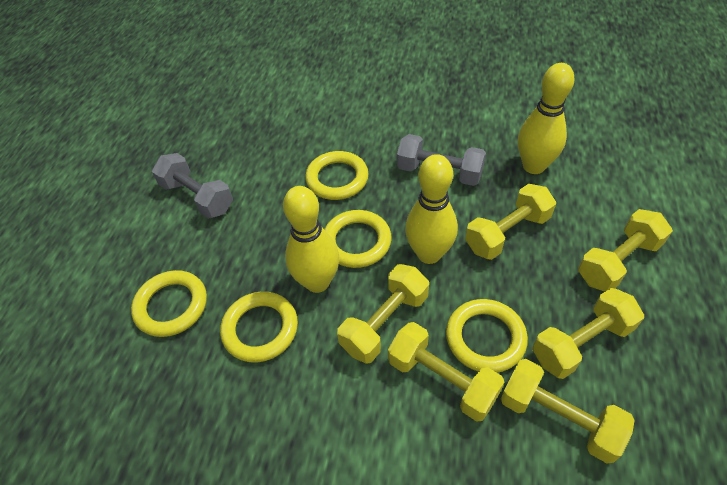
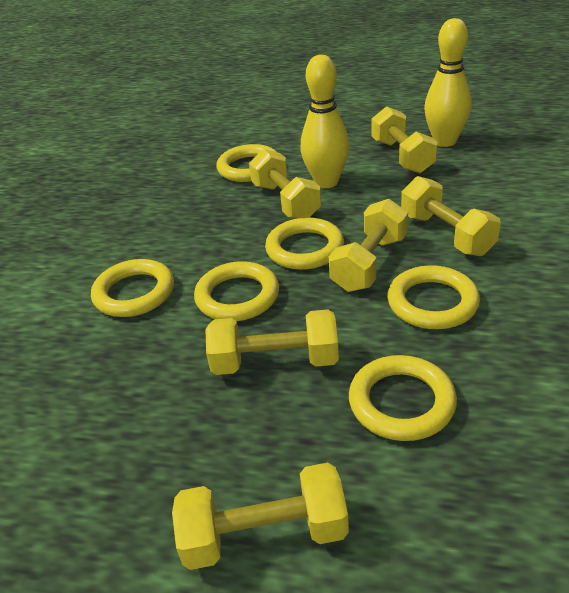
grey dumbbell: 2 -> 0
yellow bowling pin: 3 -> 2
yellow ring: 5 -> 6

